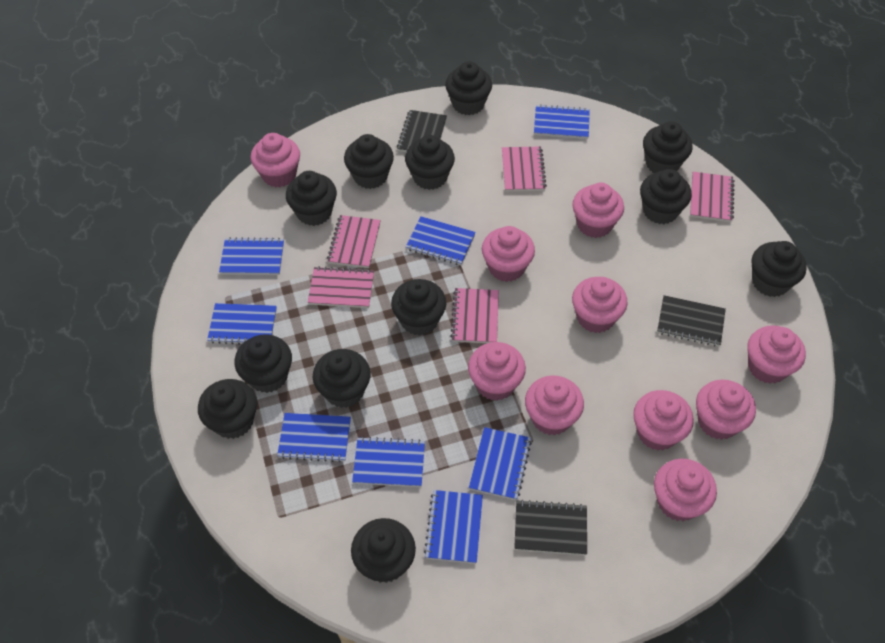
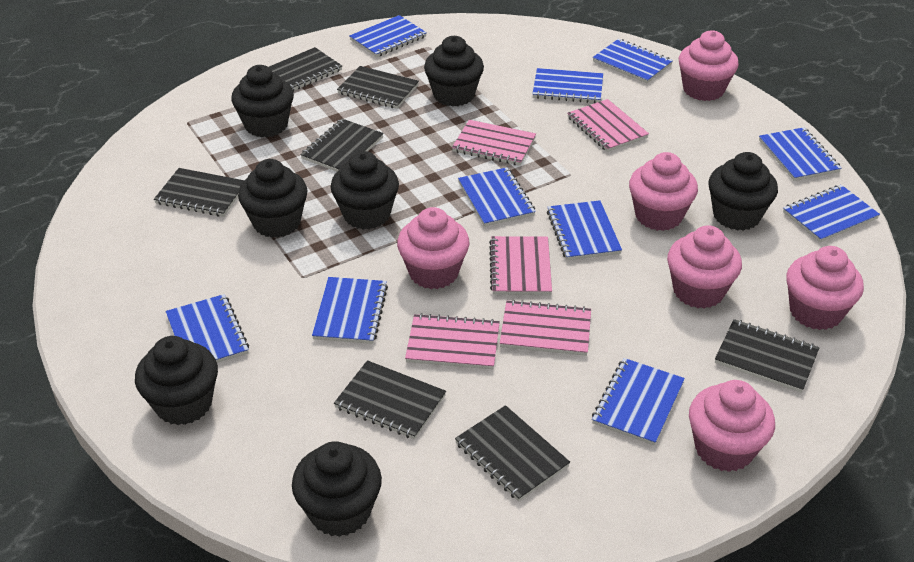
black cupcake: 12 -> 7
black notebook: 3 -> 7
blue notebook: 8 -> 10
pink cupcake: 10 -> 6

